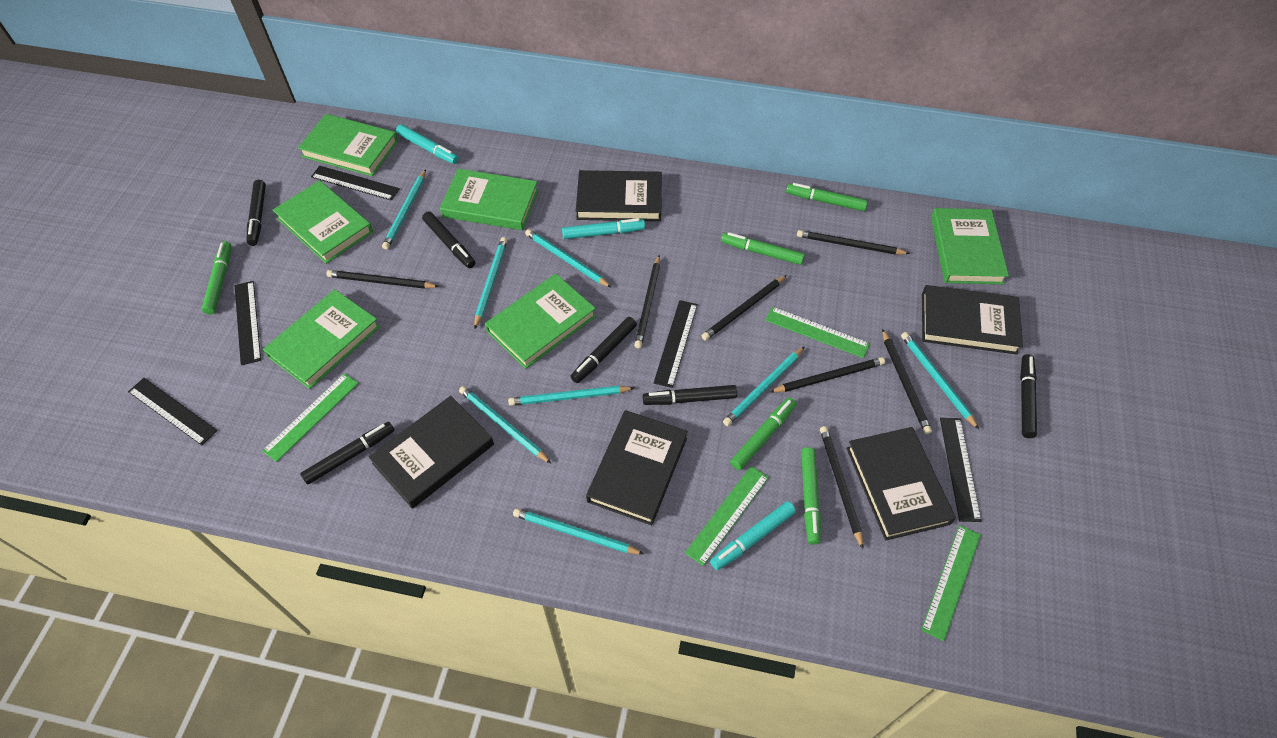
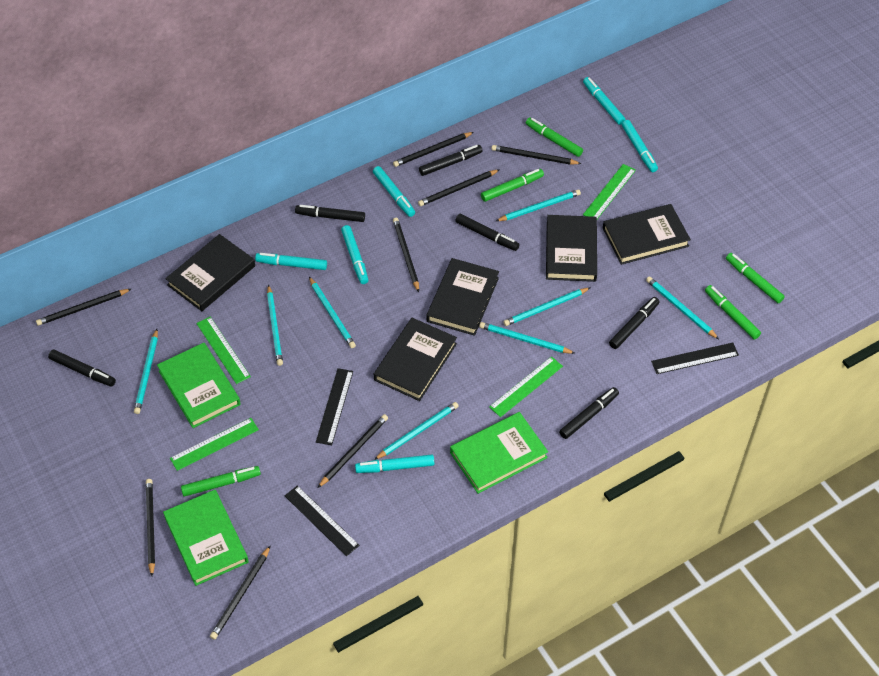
black pencil: 7 -> 8
black ruler: 5 -> 3
green book: 6 -> 3
turquoise marker: 3 -> 6

